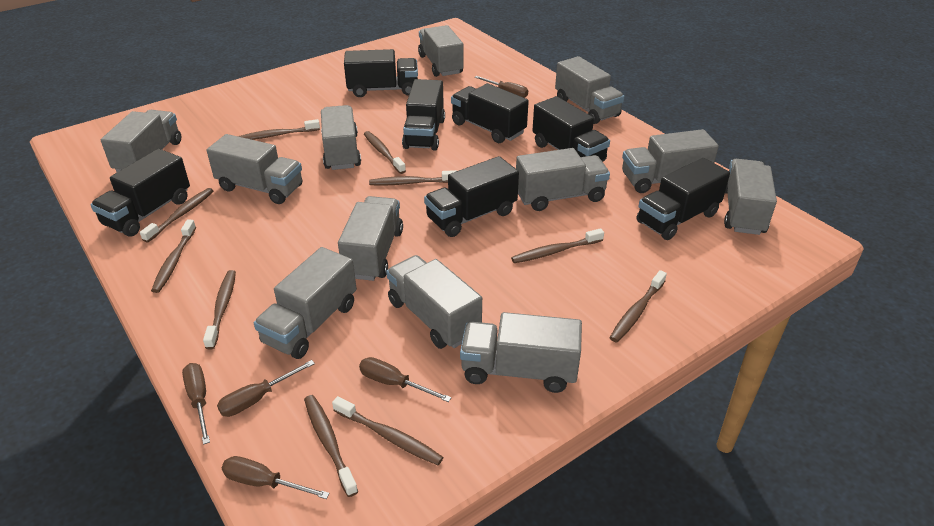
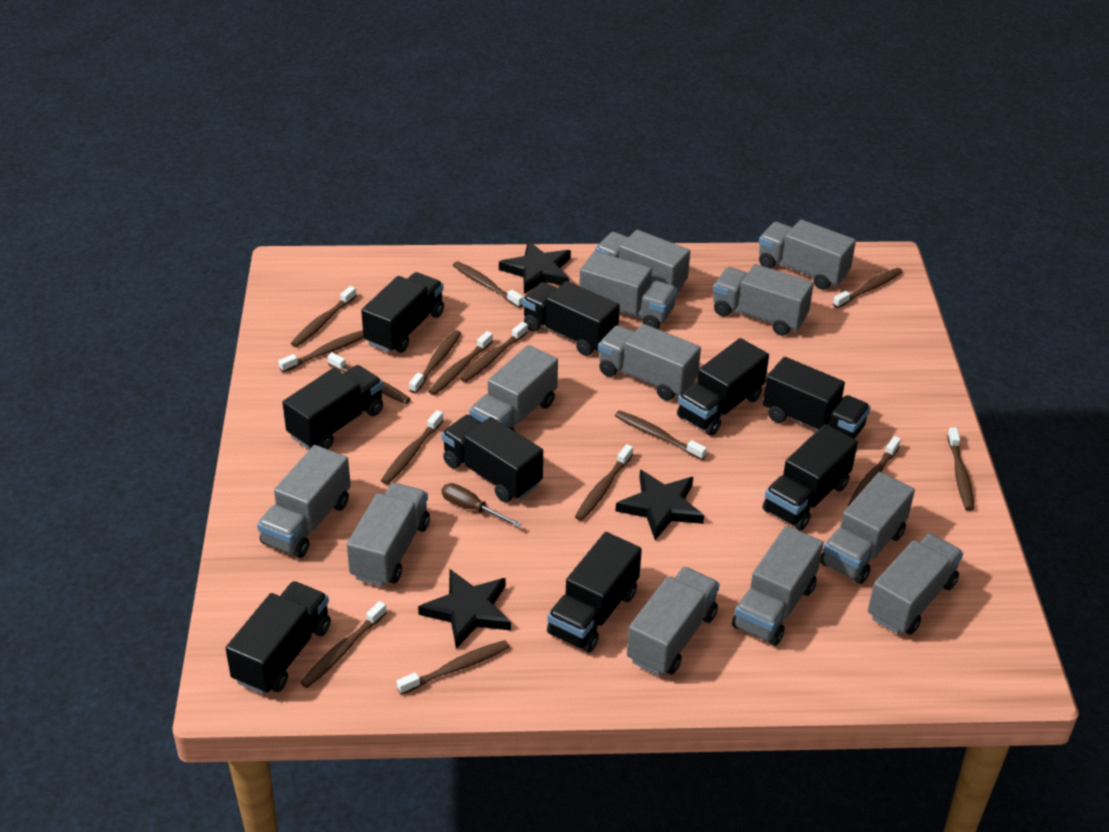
black star: 0 -> 3
black truck: 7 -> 9
brown screwdriver: 5 -> 1
brown toothbrush: 10 -> 15

